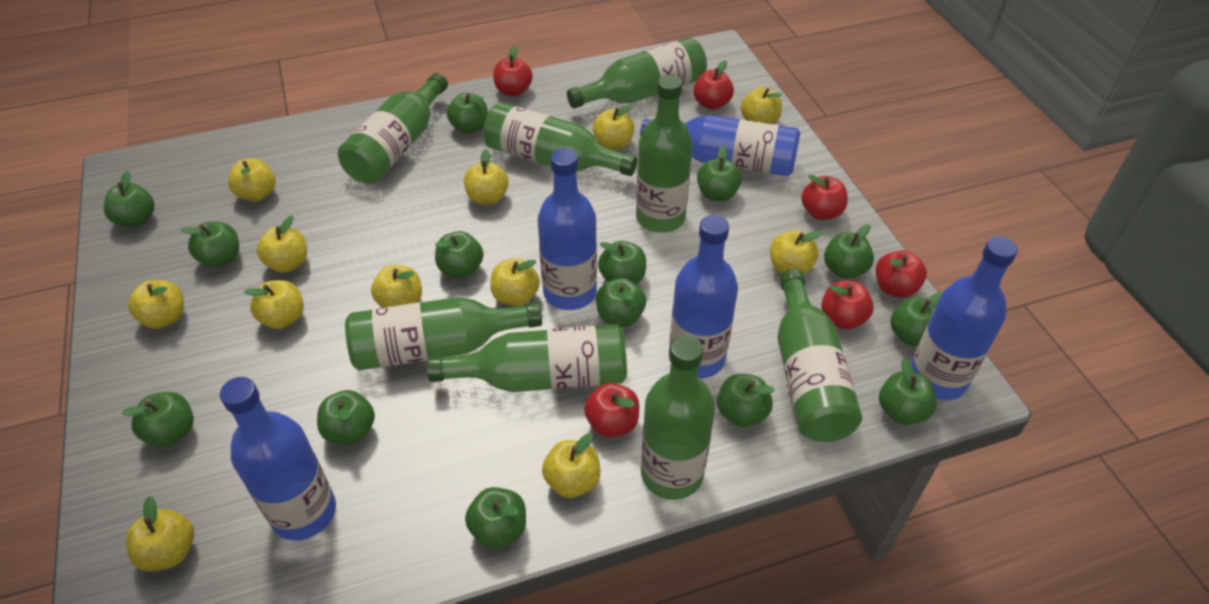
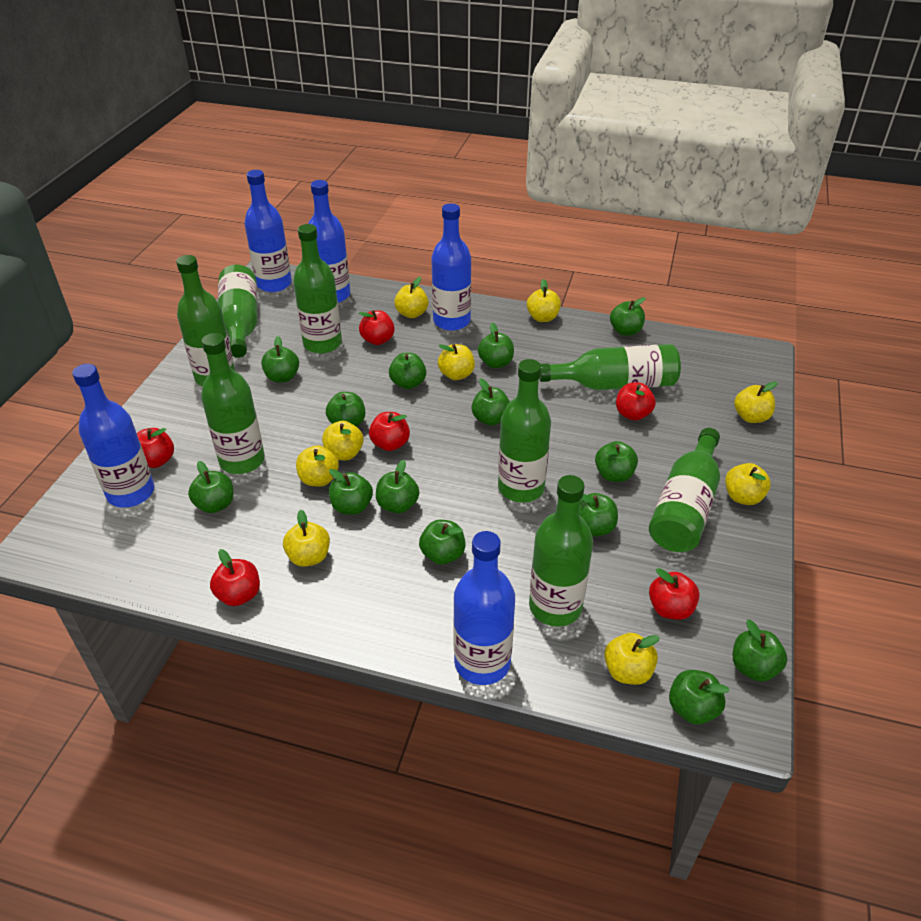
yellow apple: 12 -> 9

